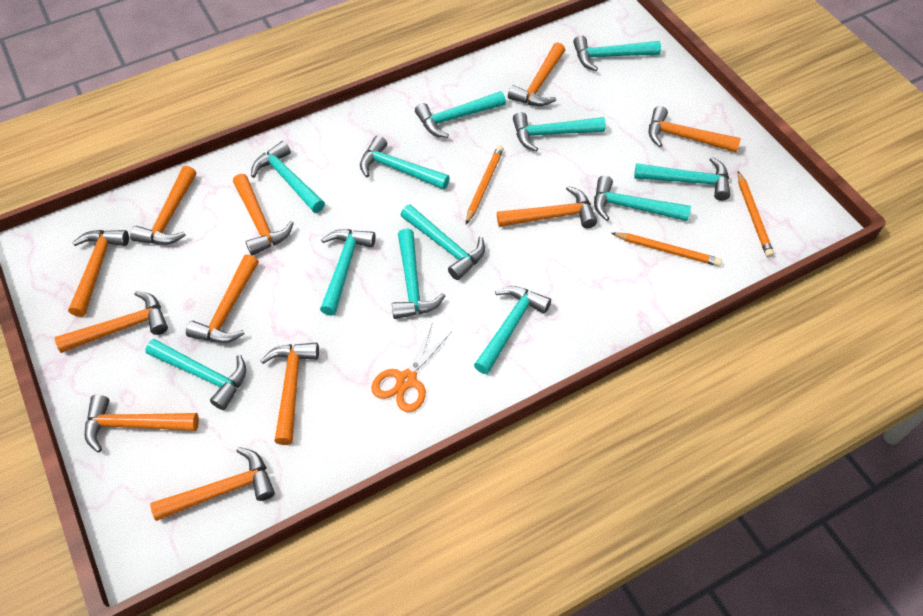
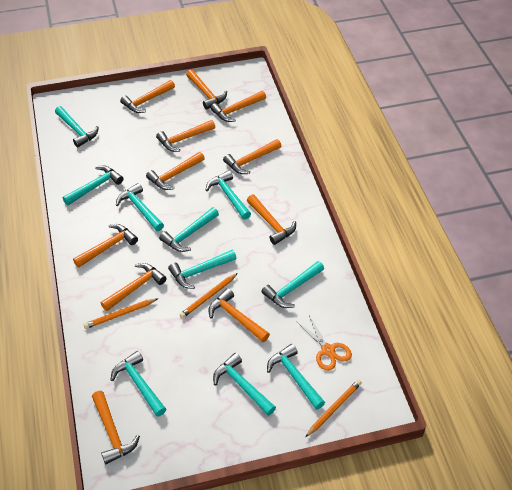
turquoise hammer: 12 -> 10

